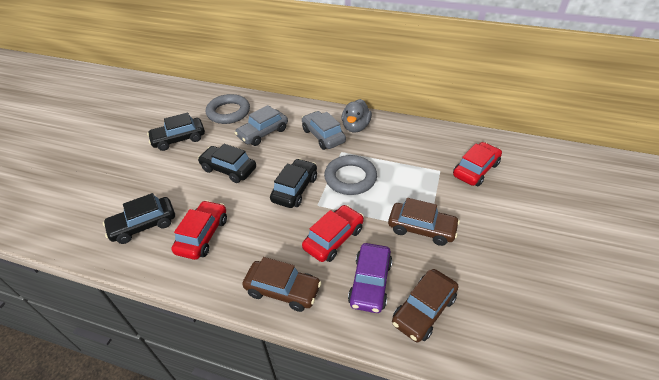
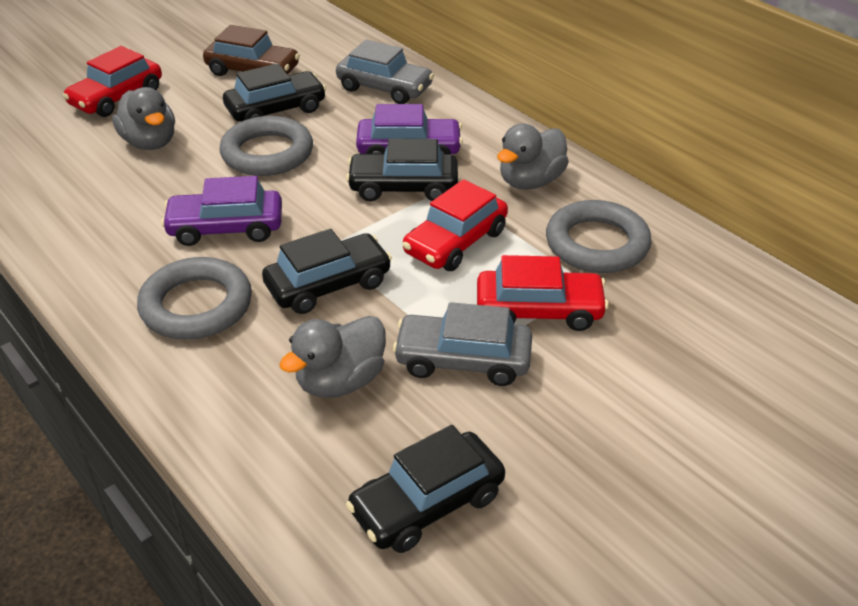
brown car: 3 -> 1
grey duck: 1 -> 3
grey ring: 2 -> 3
purple car: 1 -> 2

